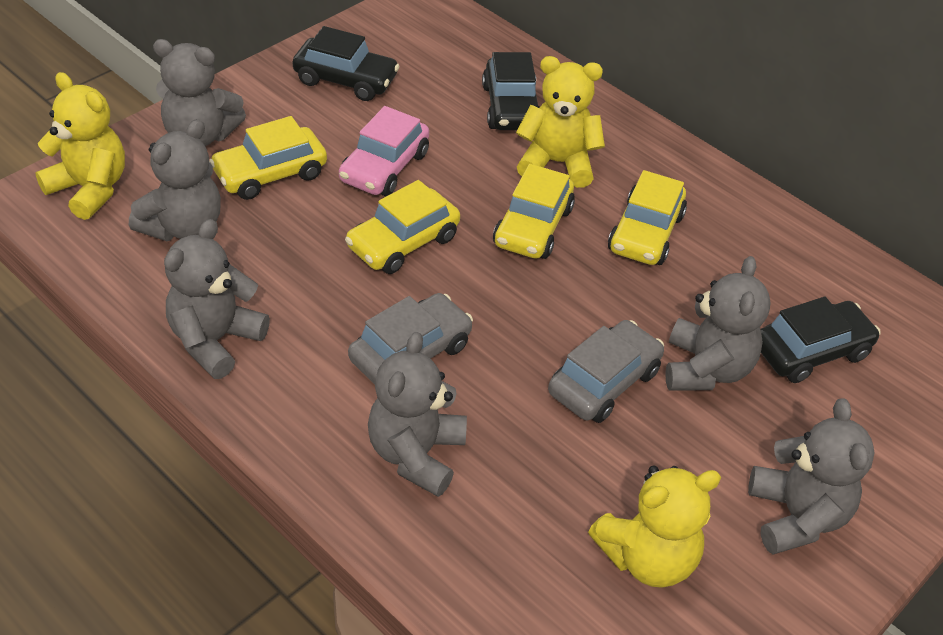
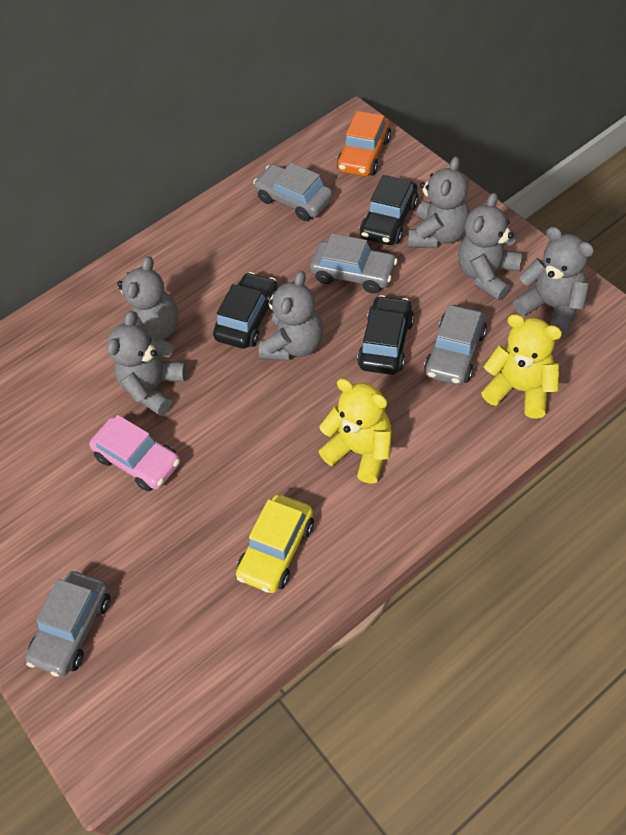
grey car: 2 -> 4
orange car: 0 -> 1
yellow car: 4 -> 1
yellow teddy bear: 3 -> 2

